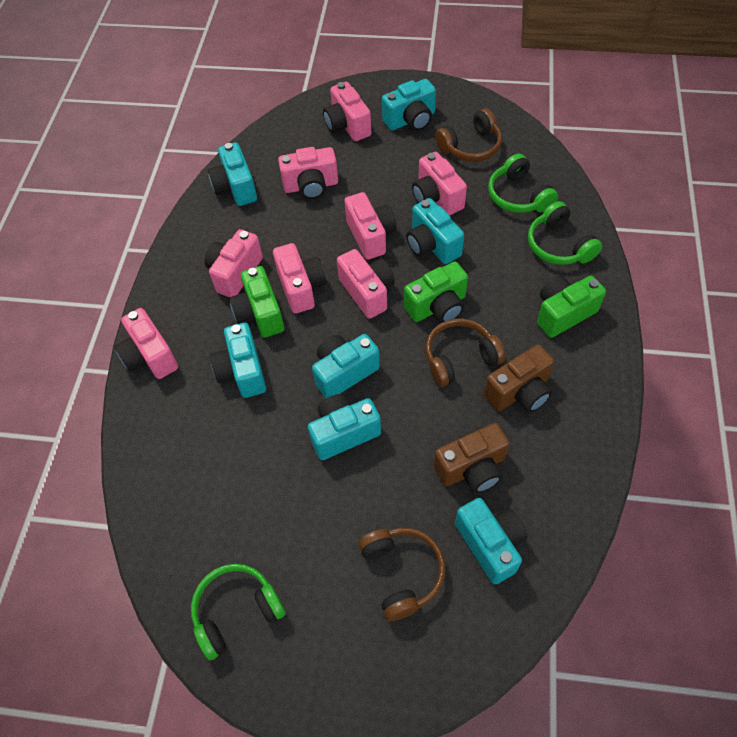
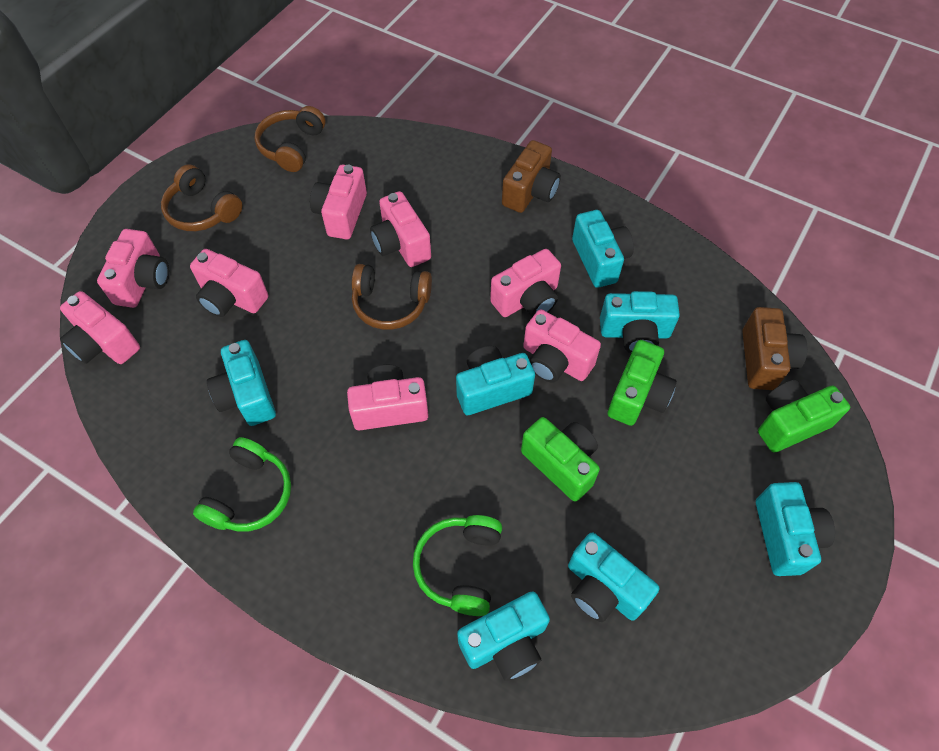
green headphones: 3 -> 2

